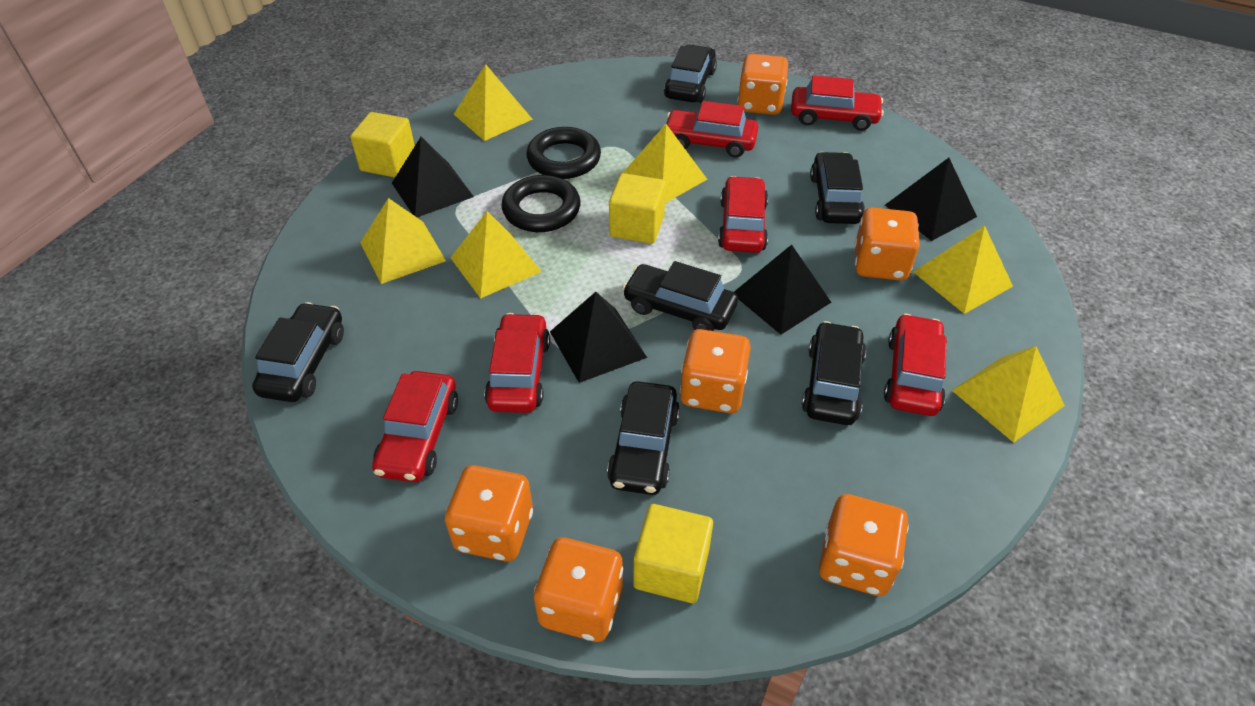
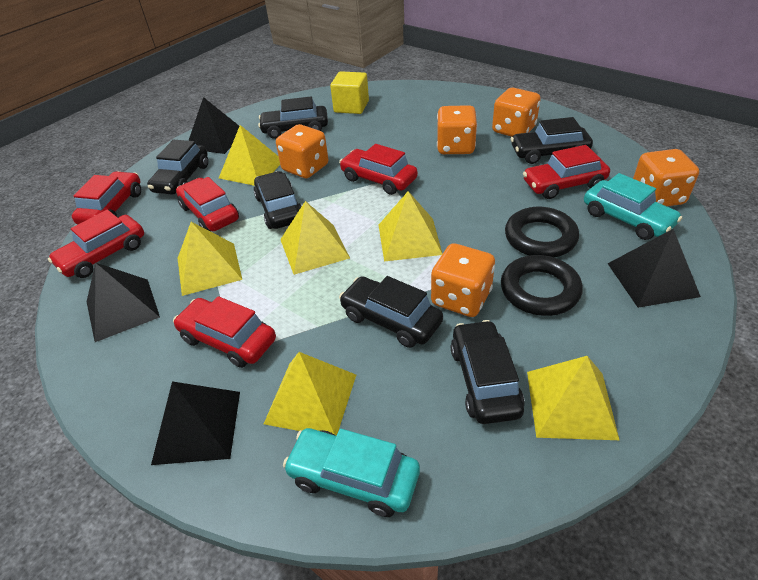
orange dice: 6 -> 5
turquoise car: 0 -> 2
yellow cube: 3 -> 1

